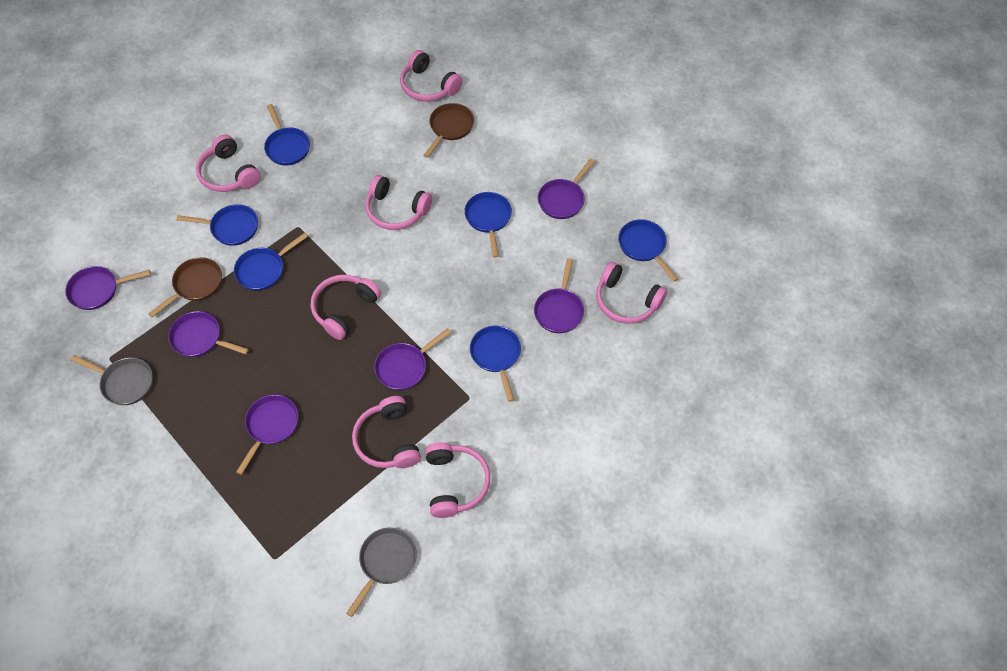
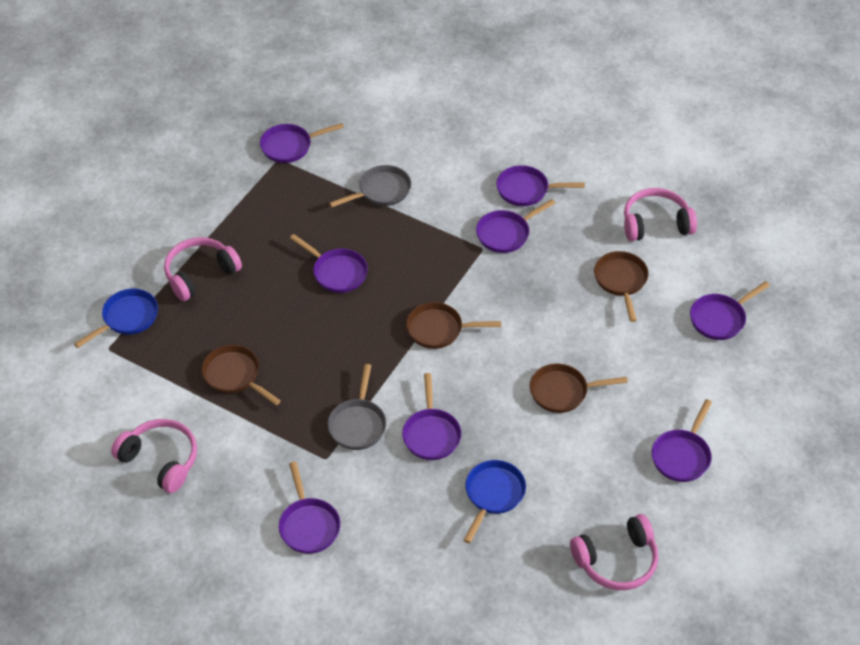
blue pan: 6 -> 2
brown pan: 2 -> 4
pink headphones: 7 -> 4
purple pan: 6 -> 8

